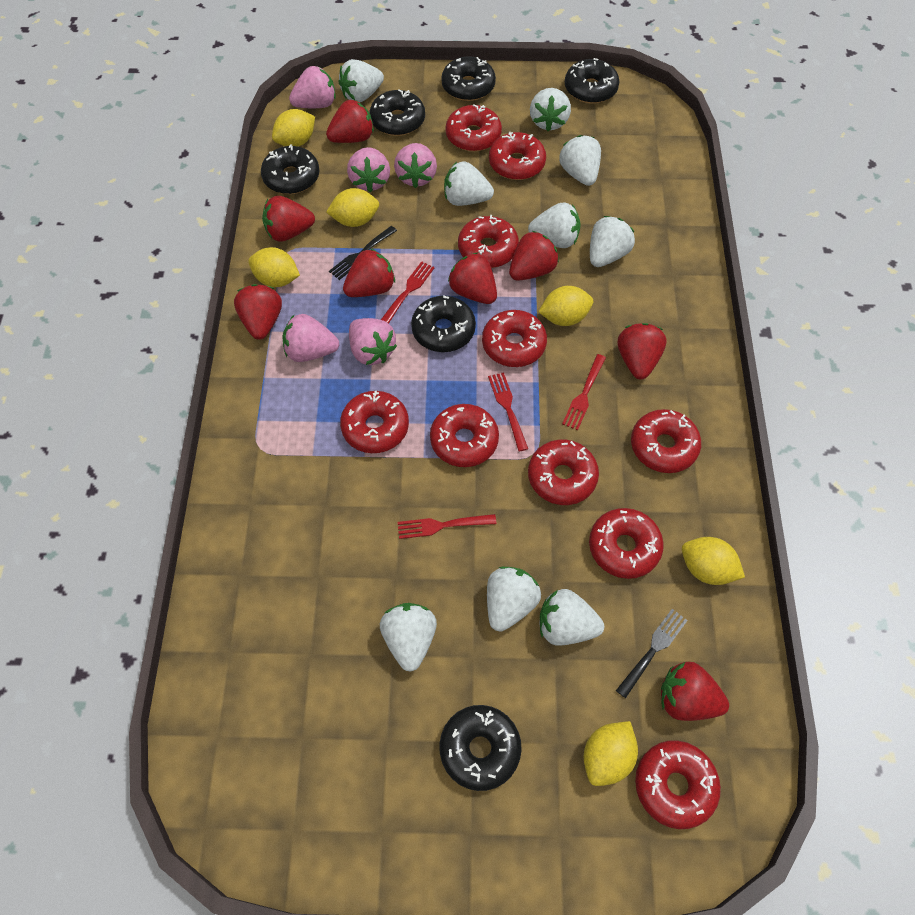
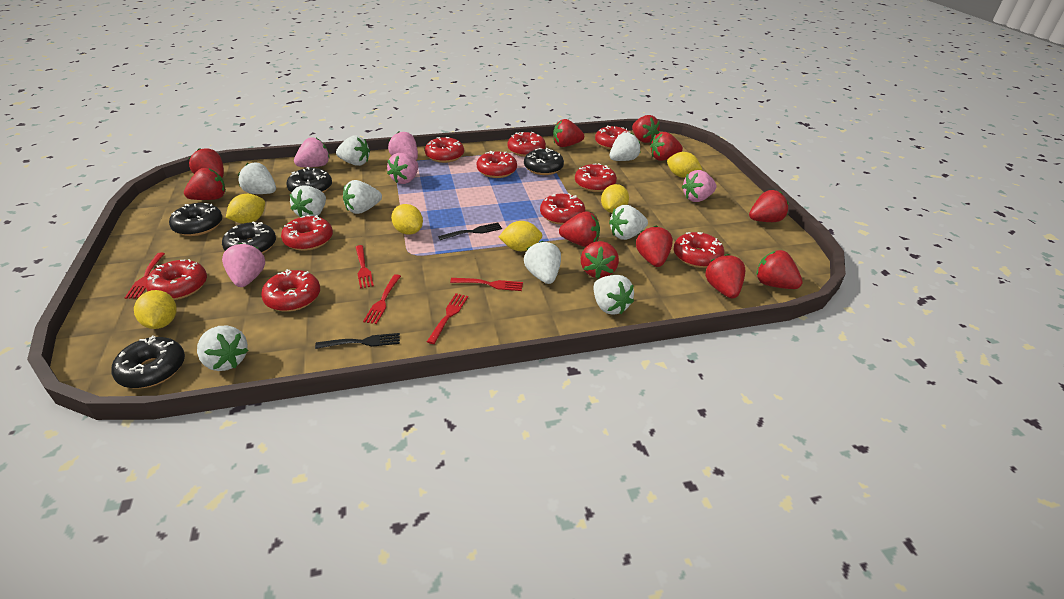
black donut: 6 -> 5
red fork: 4 -> 5
red strawberry: 8 -> 11

